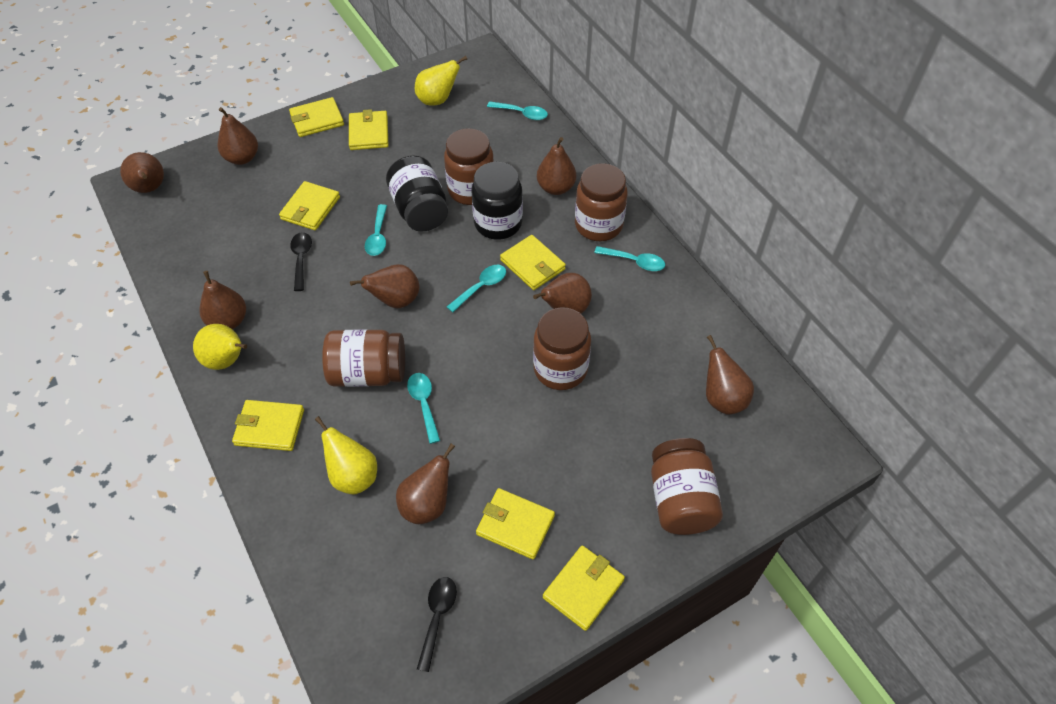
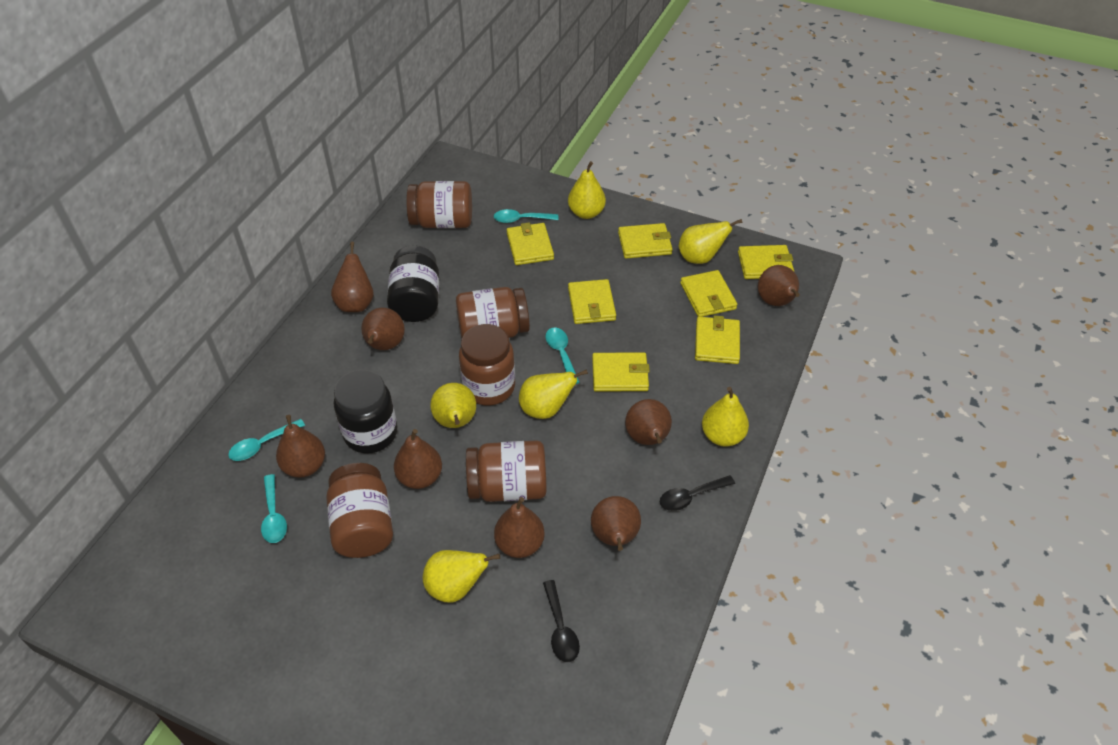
turquoise spoon: 5 -> 4
yellow pear: 3 -> 6

